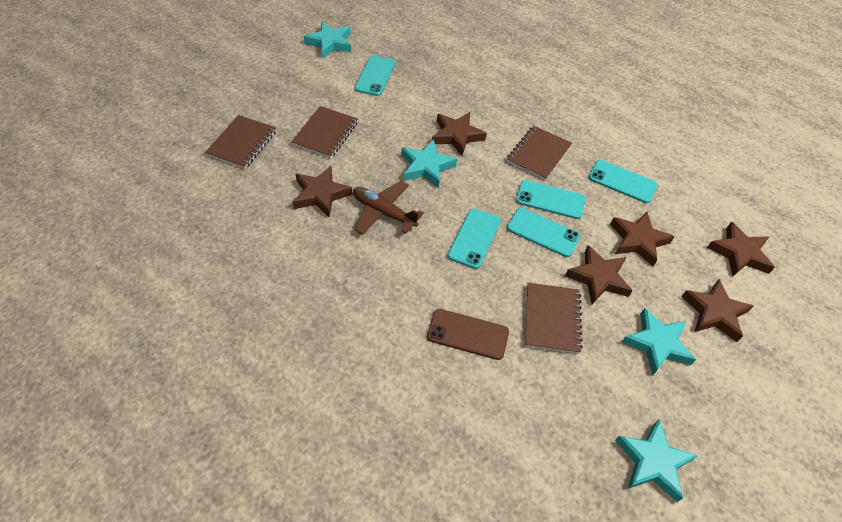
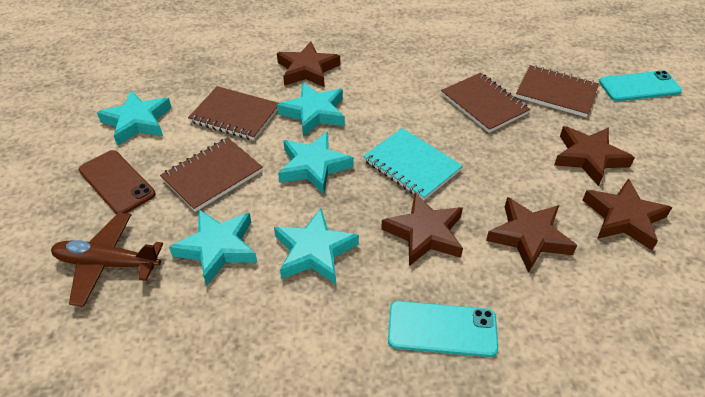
brown star: 6 -> 5
turquoise notebook: 0 -> 1
turquoise phone: 5 -> 2
turquoise star: 4 -> 5

